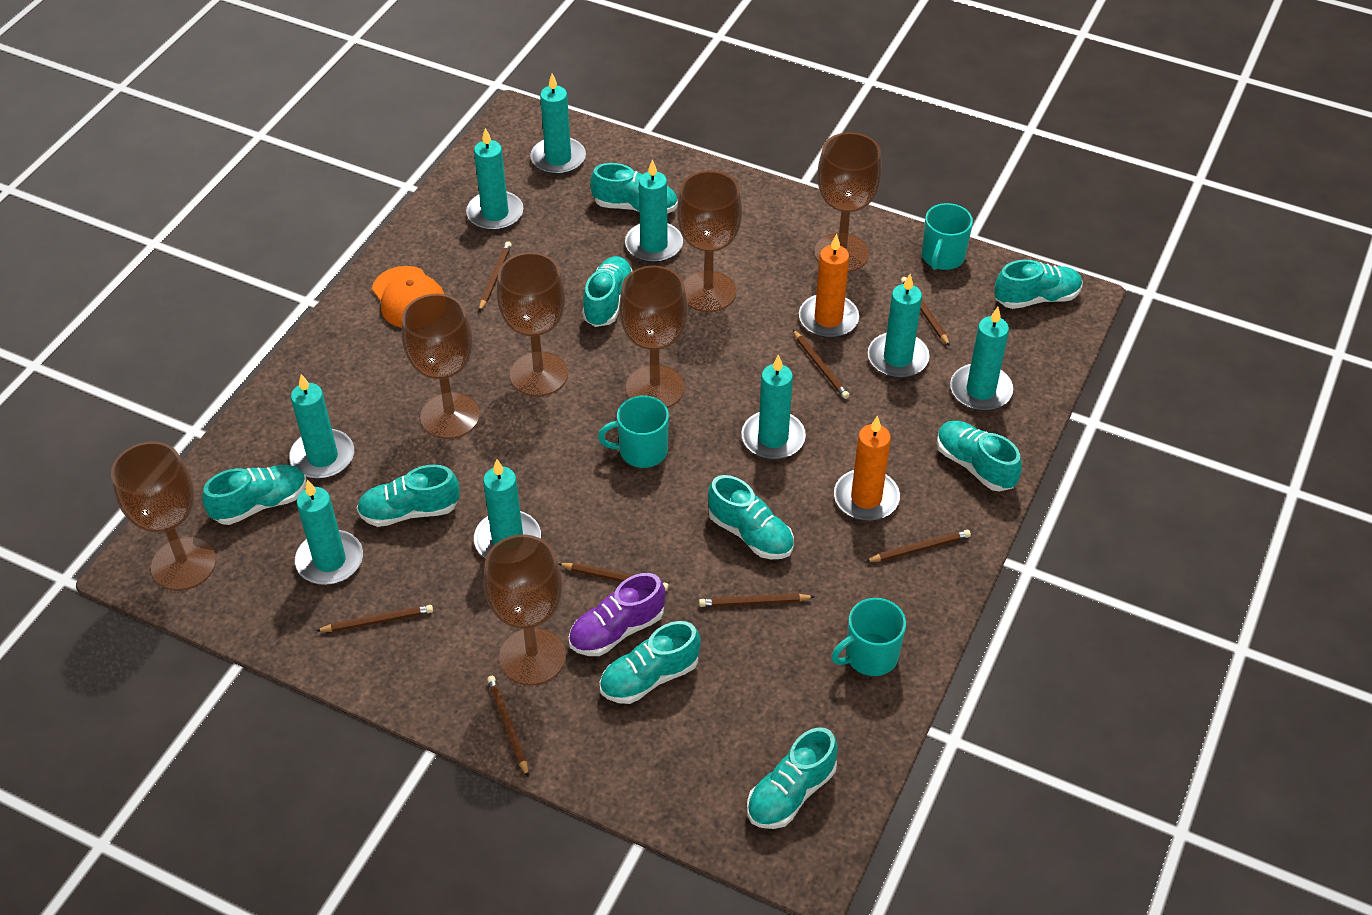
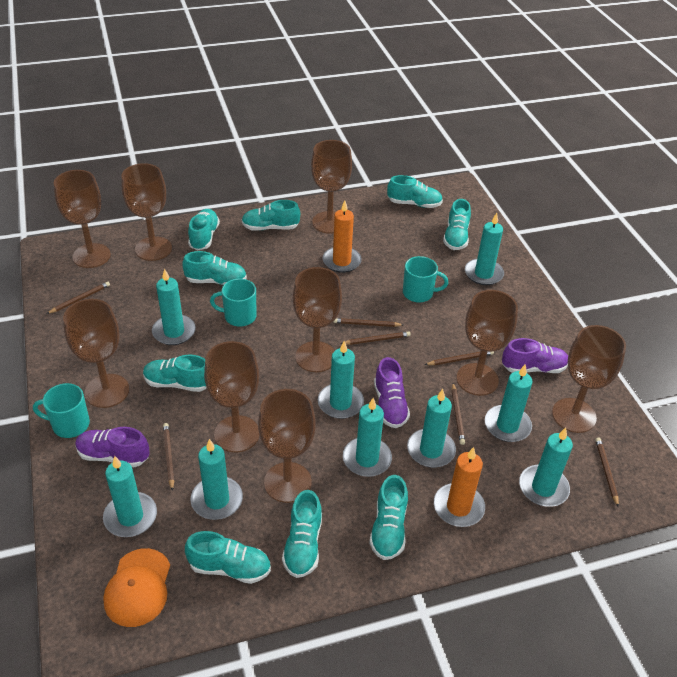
brown goblet: 7 -> 9
brown pencil: 8 -> 7
purple shoe: 1 -> 3

